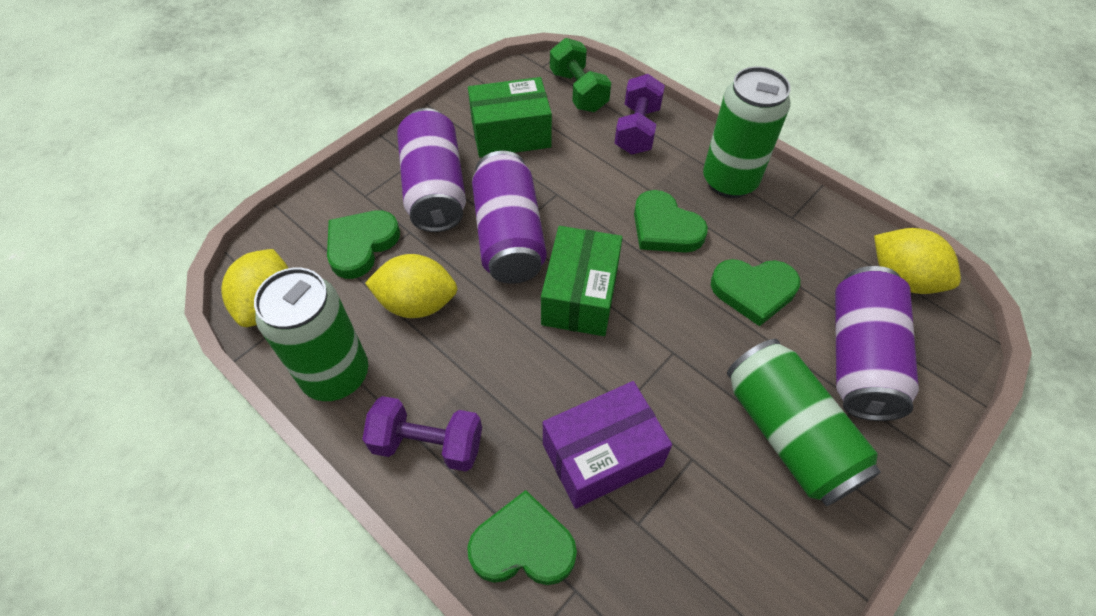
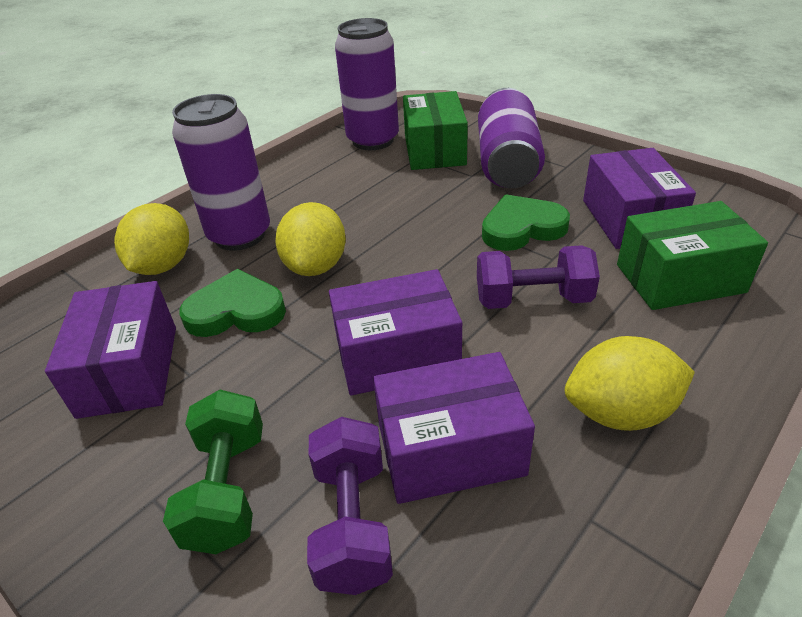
green can: 3 -> 0
green heart: 4 -> 2
purple box: 1 -> 4

